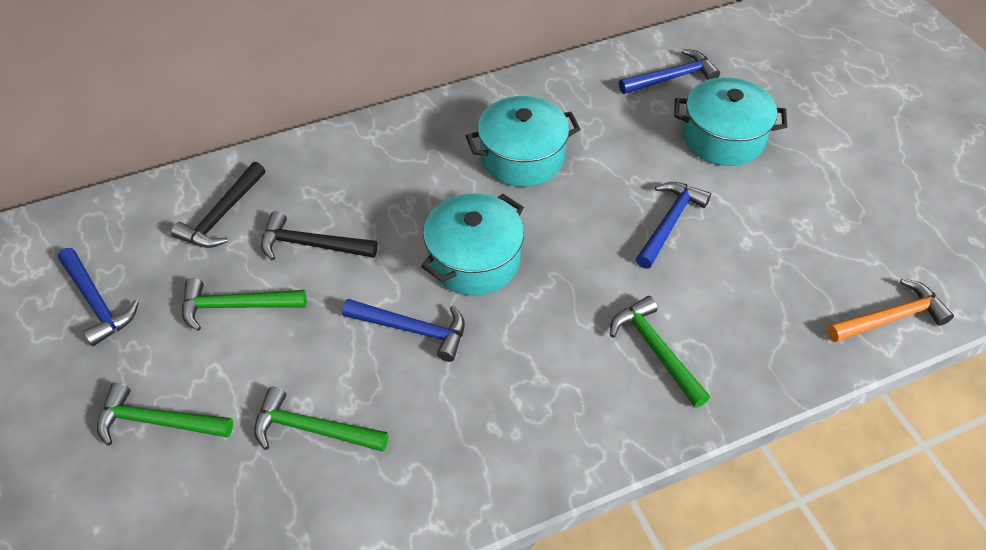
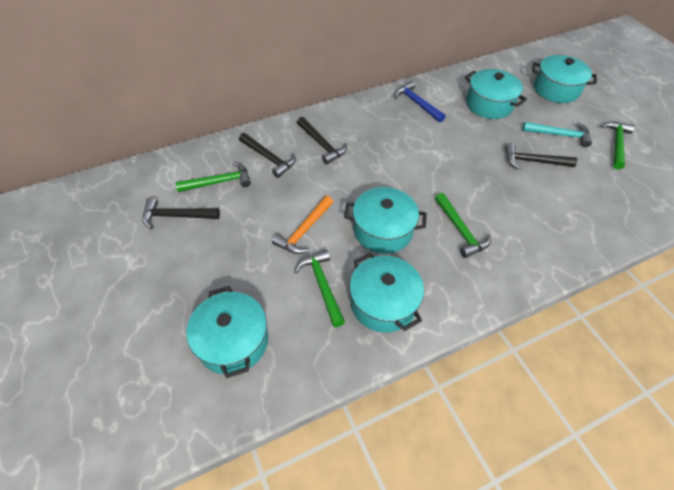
black hammer: 2 -> 4
blue hammer: 4 -> 1
turquoise hammer: 0 -> 1
turquoise pot: 3 -> 5

